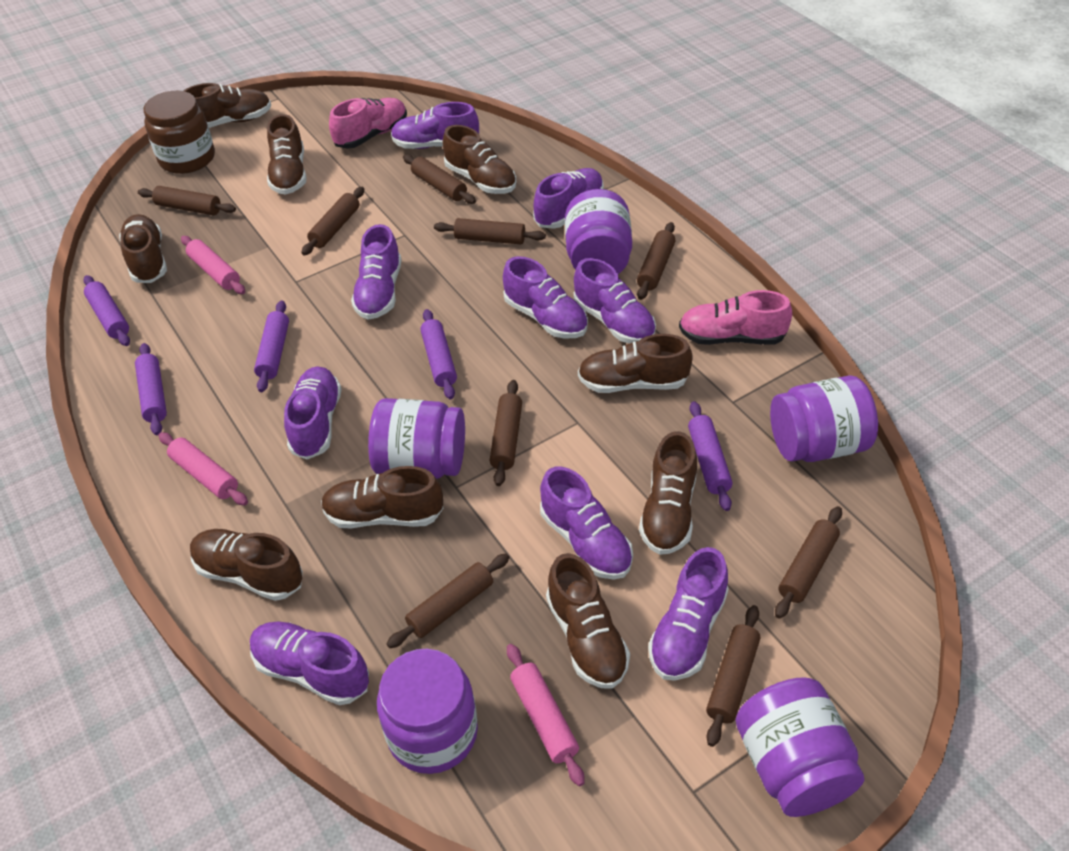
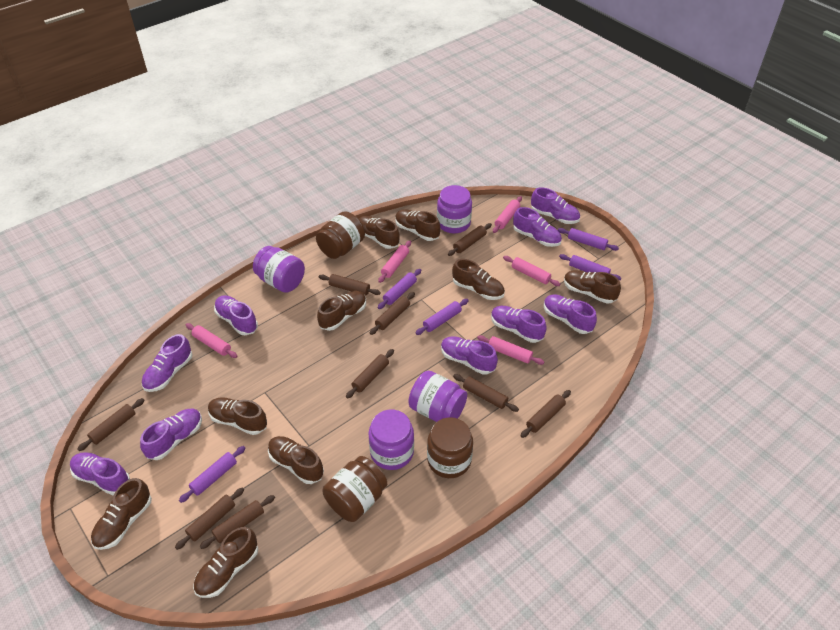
brown jar: 1 -> 3
pink rolling pin: 3 -> 5
pink shoe: 2 -> 0
purple jar: 5 -> 4

